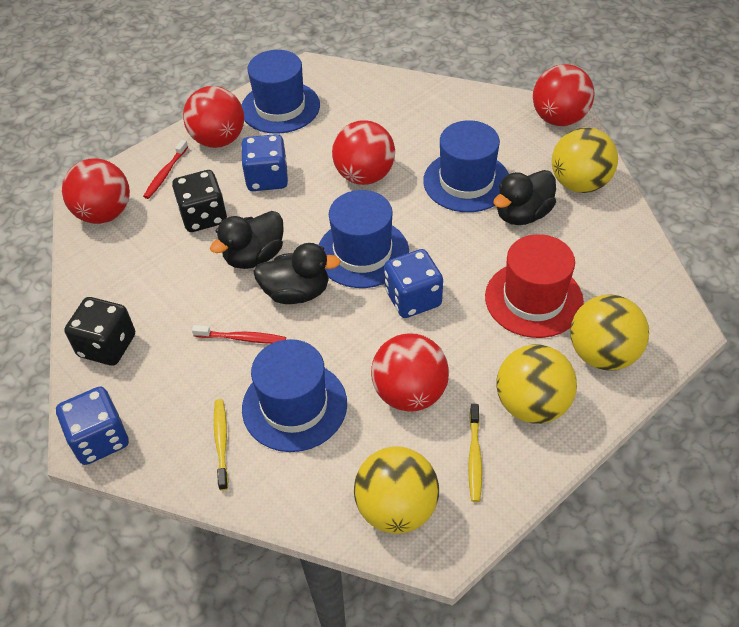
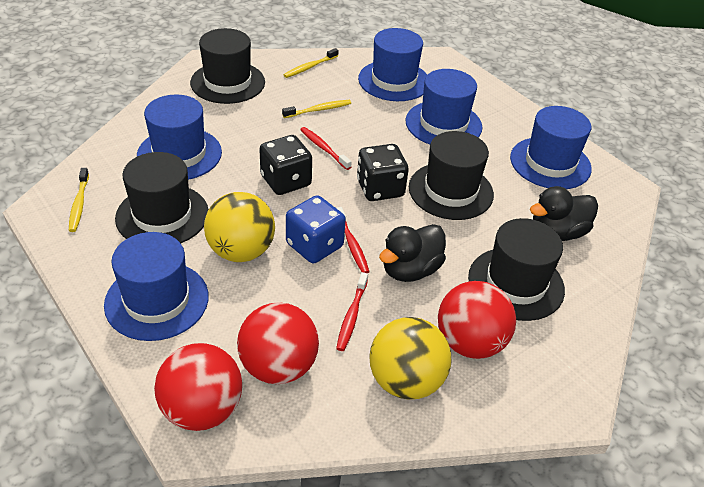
black duck: 3 -> 2
black hat: 0 -> 4
blue dice: 3 -> 1
blue hat: 4 -> 5
red ball: 5 -> 3
red hat: 1 -> 0
red toothbrush: 2 -> 3
yellow ball: 4 -> 2
yellow toothbrush: 2 -> 3

